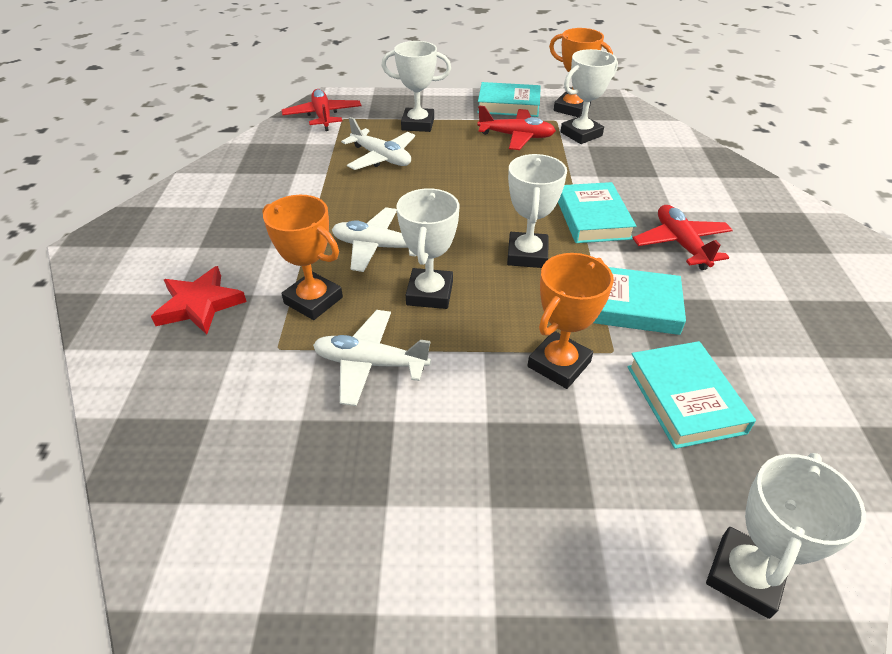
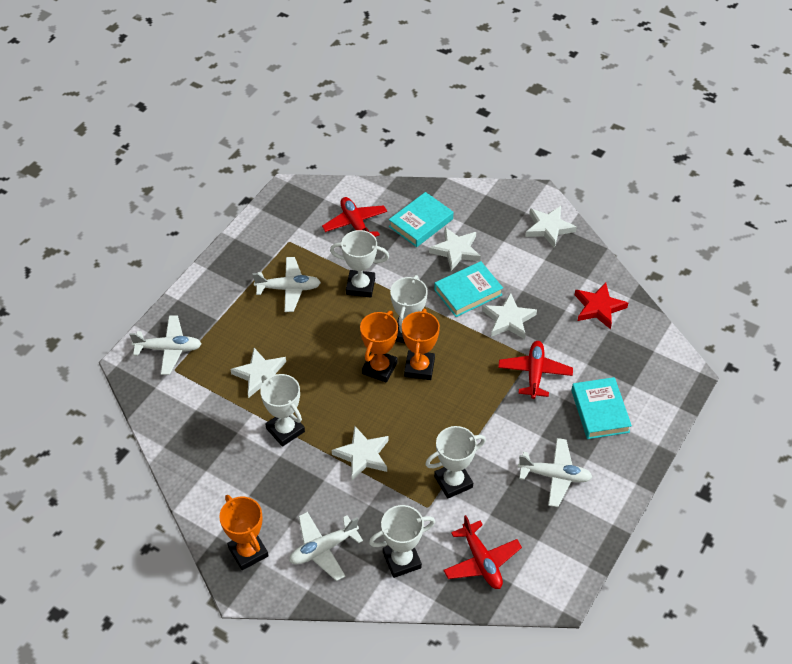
turquoise book: 4 -> 3
white plane: 3 -> 4
white star: 0 -> 5

